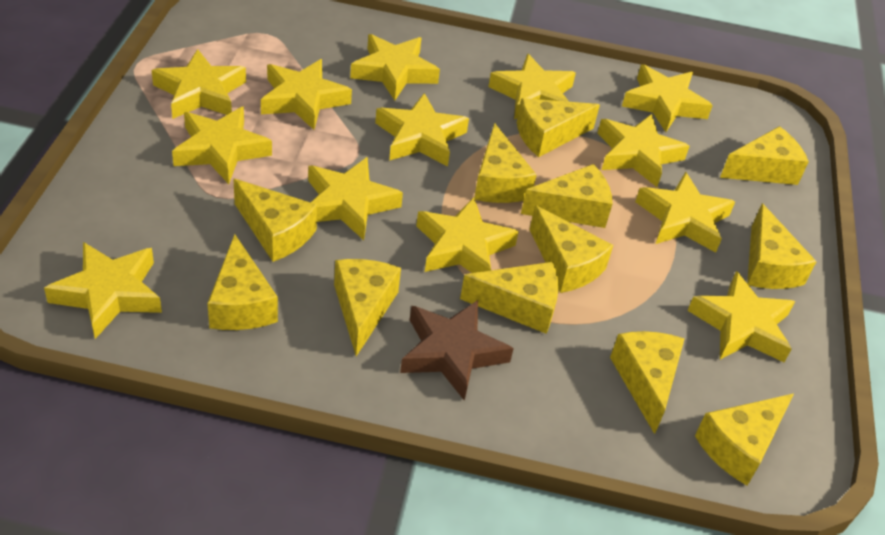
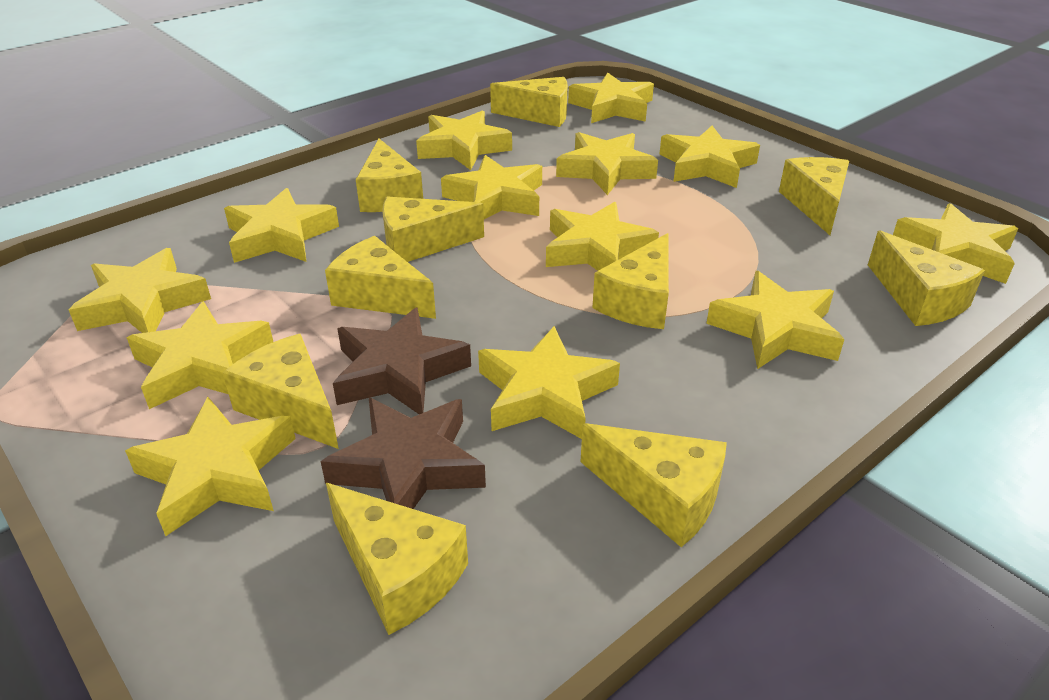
brown star: 1 -> 2
yellow cheese: 12 -> 10

